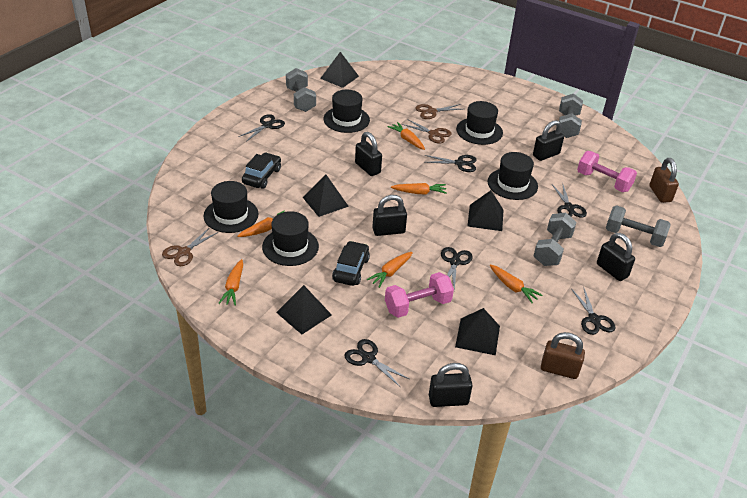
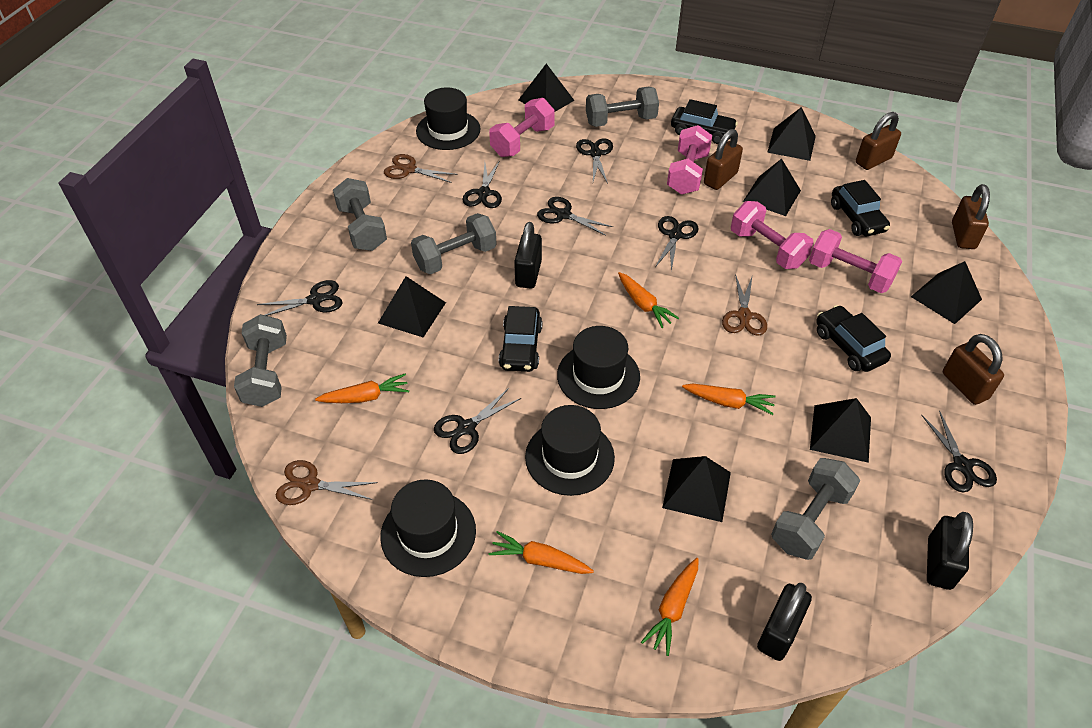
black car: 2 -> 4
black hat: 5 -> 4
black padlock: 5 -> 3
black pyramid: 5 -> 7
black scissors: 6 -> 7
brown padlock: 2 -> 4
grey dumbbell: 4 -> 5
orange carrot: 6 -> 5
pink dumbbell: 2 -> 4

